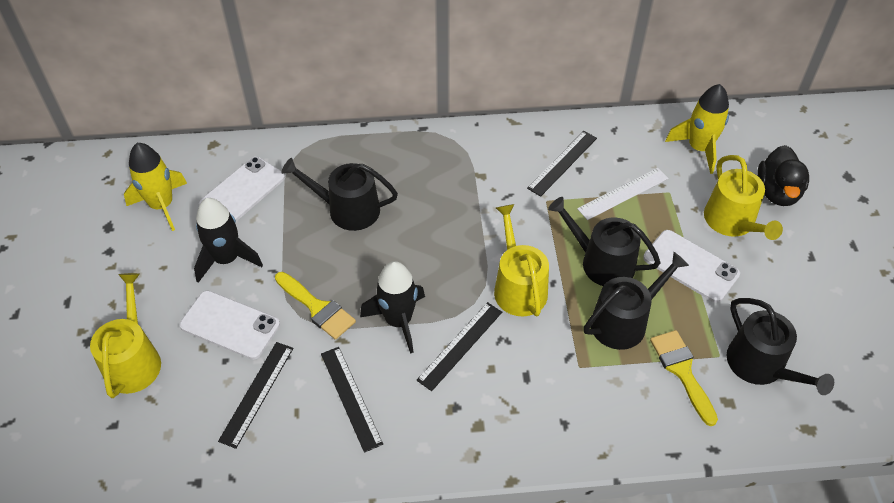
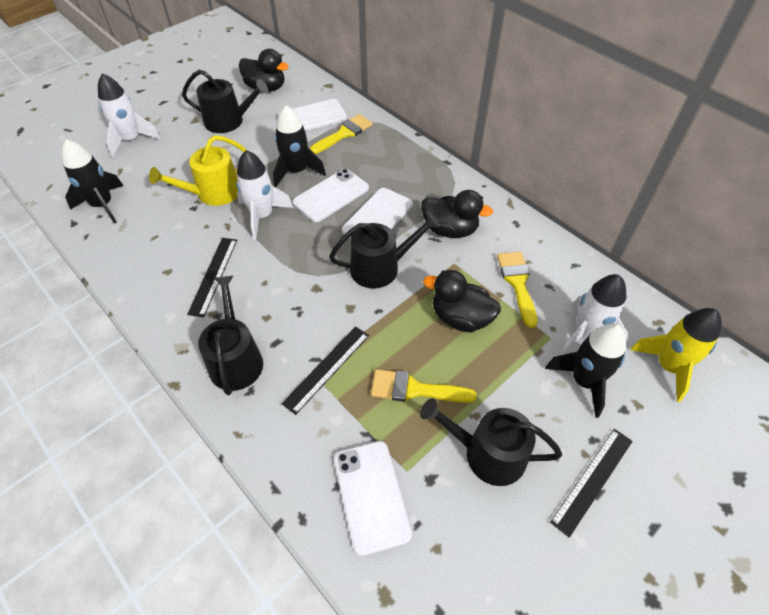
black duck: 1 -> 3
black rocket: 2 -> 3
black ruler: 4 -> 3
white phone: 3 -> 4
white rocket: 0 -> 3
white ruler: 1 -> 0
yellow brush: 2 -> 3
yellow rocket: 2 -> 1
yellow watering can: 3 -> 1

